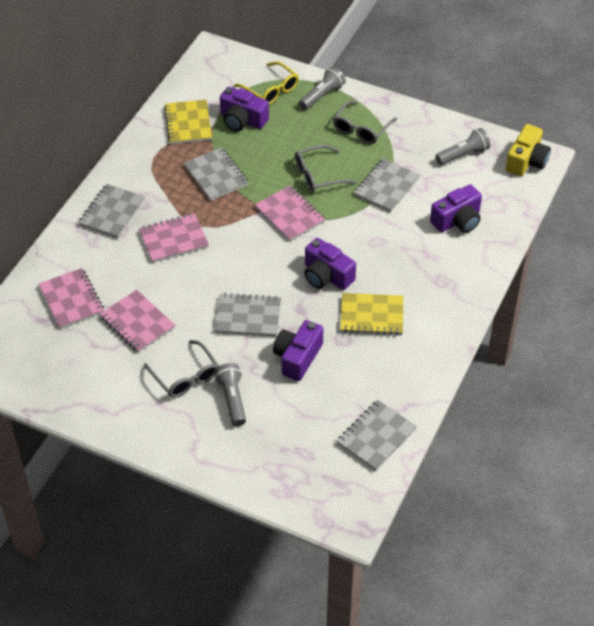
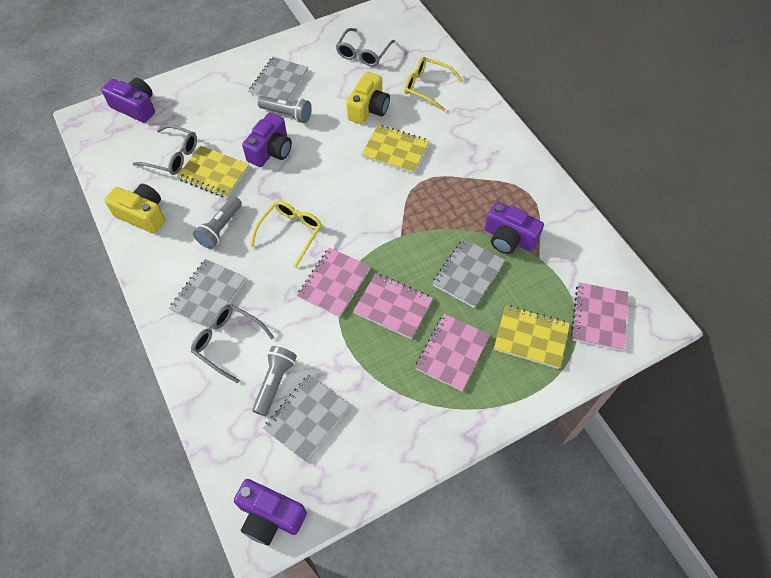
grey notebook: 5 -> 4
yellow camera: 1 -> 2
yellow glasses: 1 -> 2
yellow notebook: 2 -> 3

